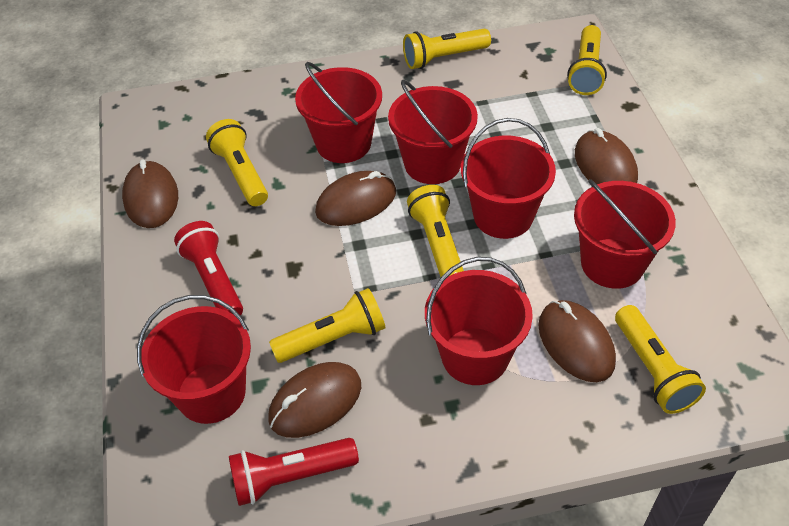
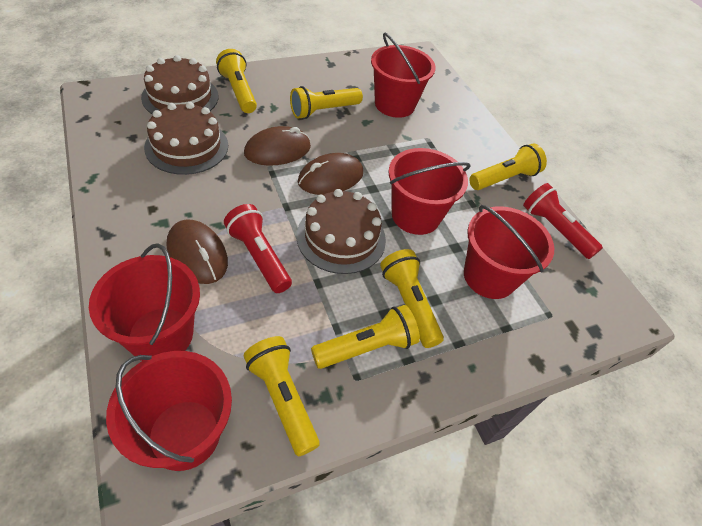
brown cake: 0 -> 3
brown mouse: 5 -> 3
red bucket: 6 -> 5

